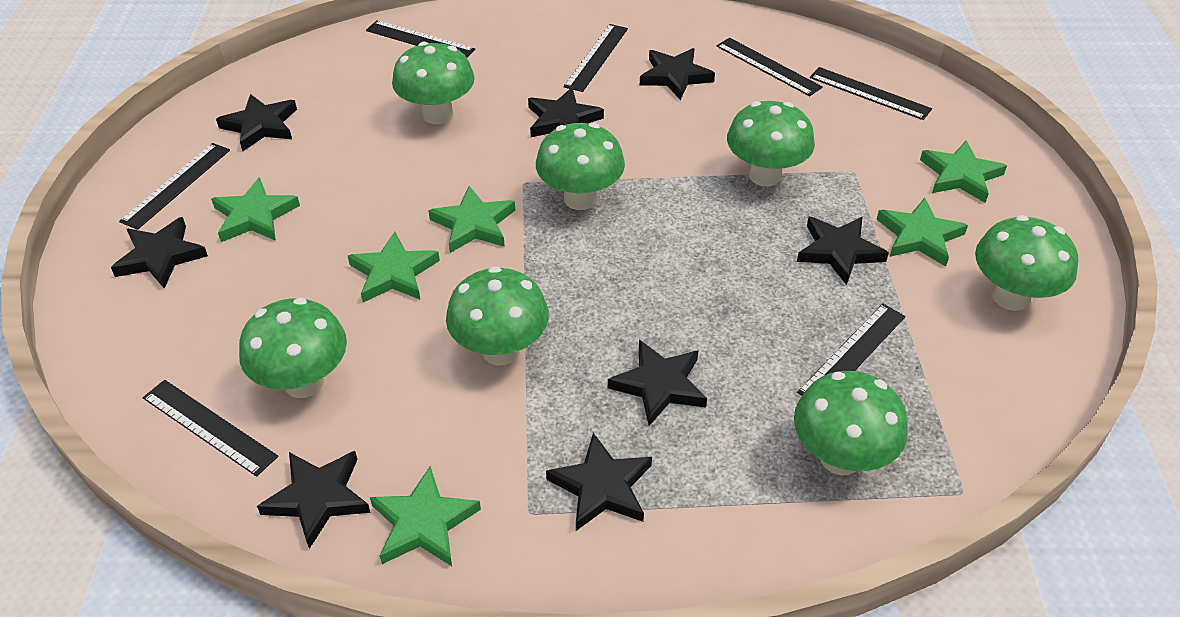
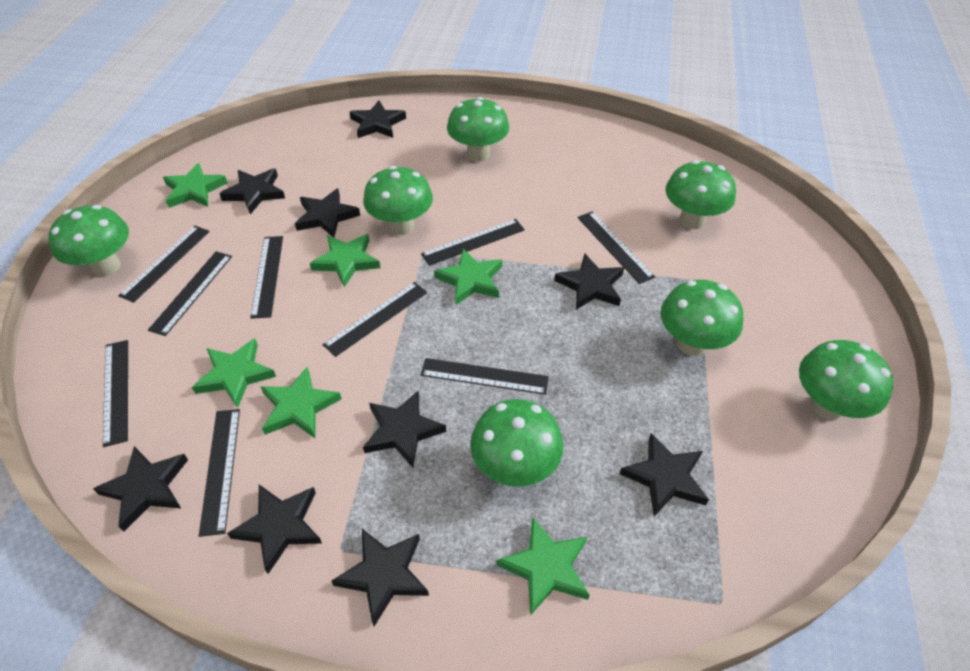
black ruler: 7 -> 9
black star: 8 -> 9

